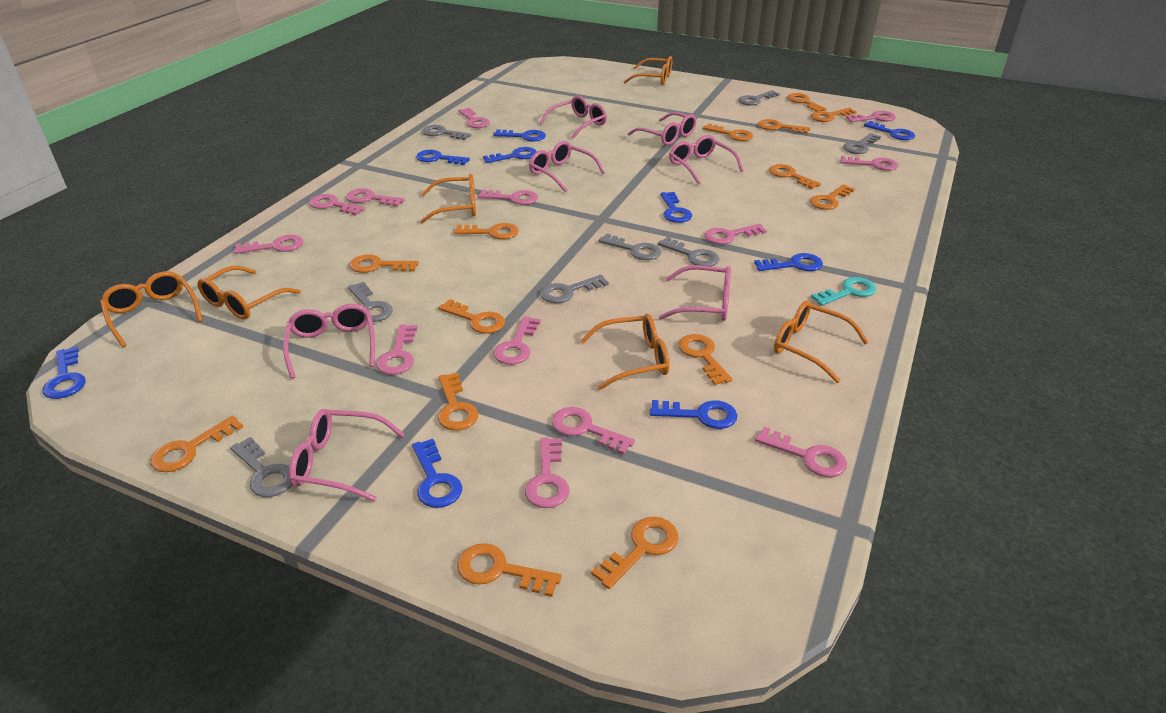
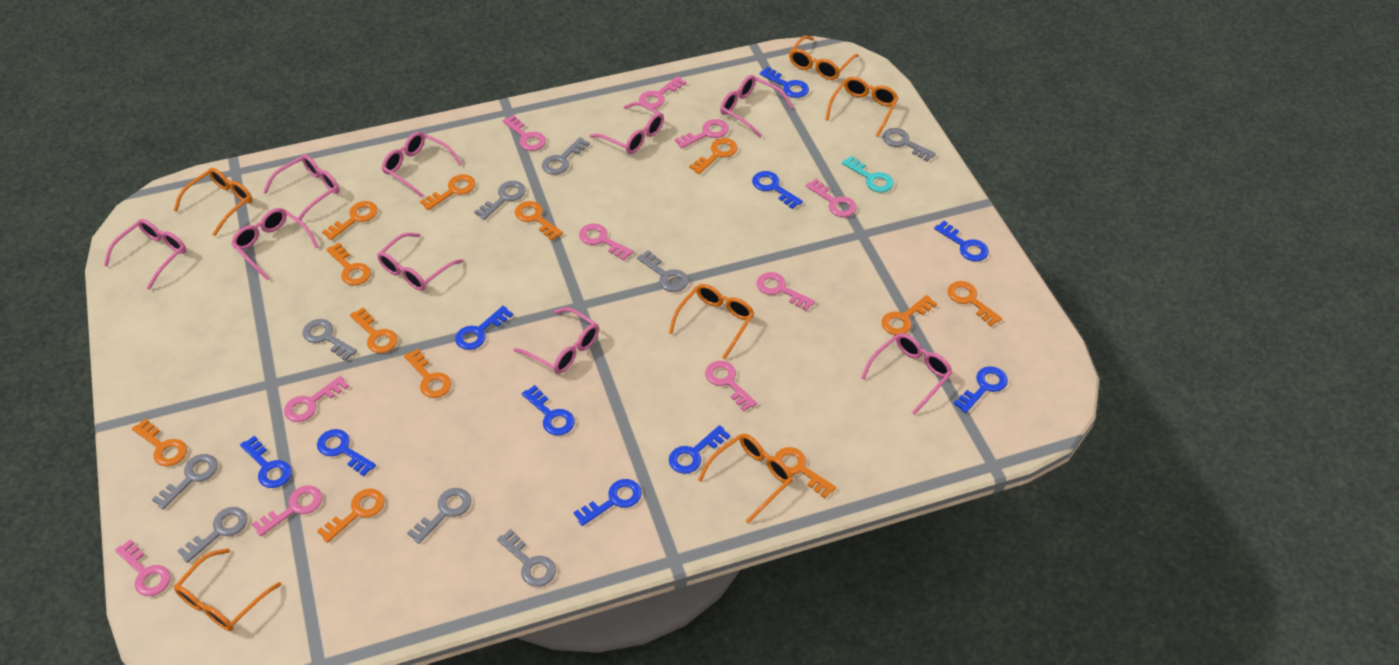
blue key: 9 -> 10
grey key: 8 -> 9
orange key: 14 -> 12
pink glasses: 7 -> 9
pink key: 13 -> 10

